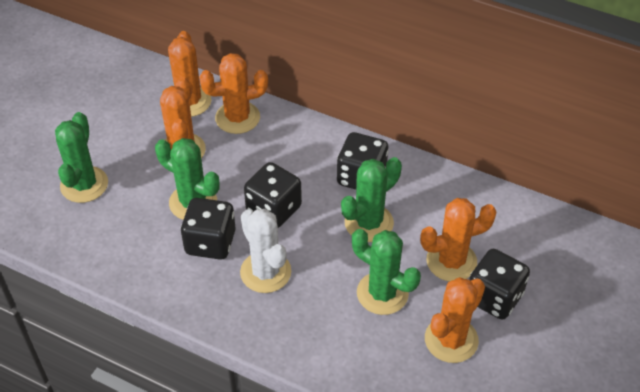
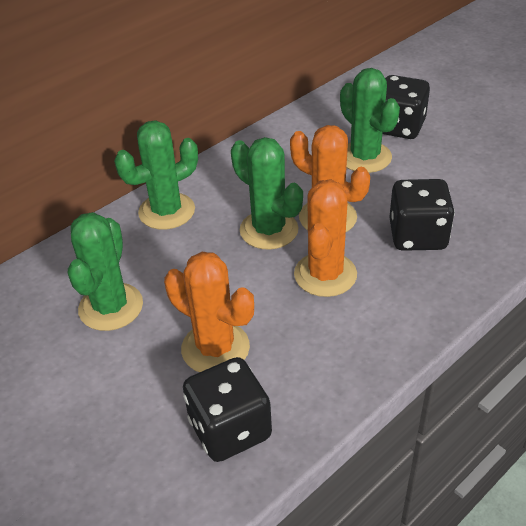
black dice: 4 -> 3
orange cactus: 5 -> 3
white cactus: 1 -> 0

